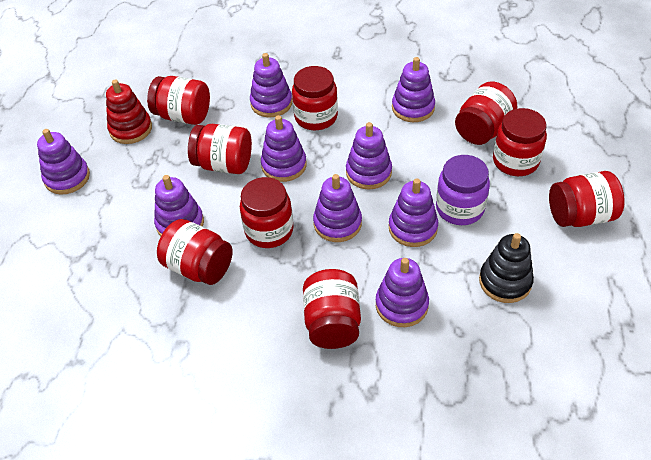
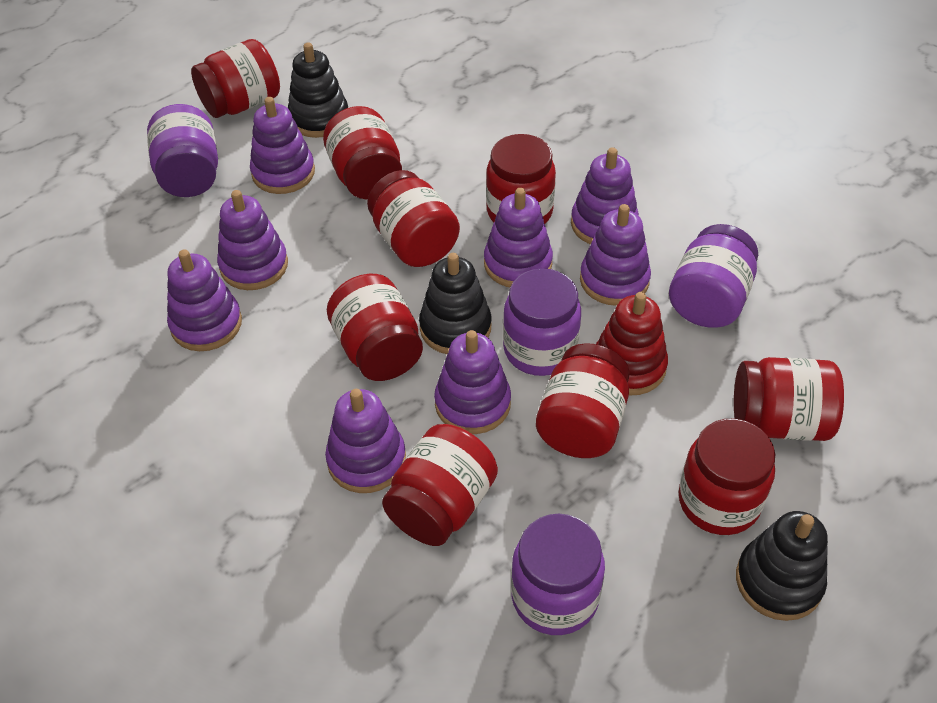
black stacking toy: 1 -> 3
purple jar: 1 -> 4
purple stacking toy: 9 -> 8

